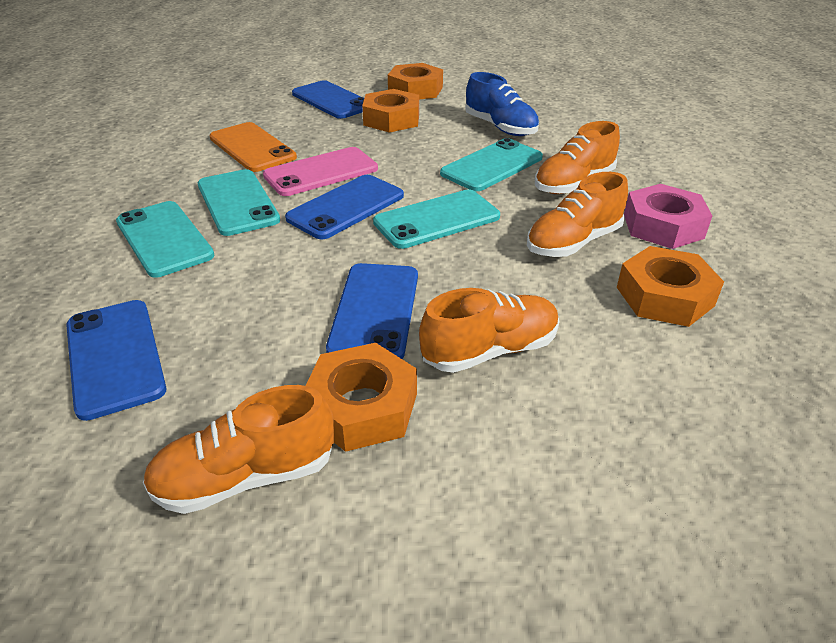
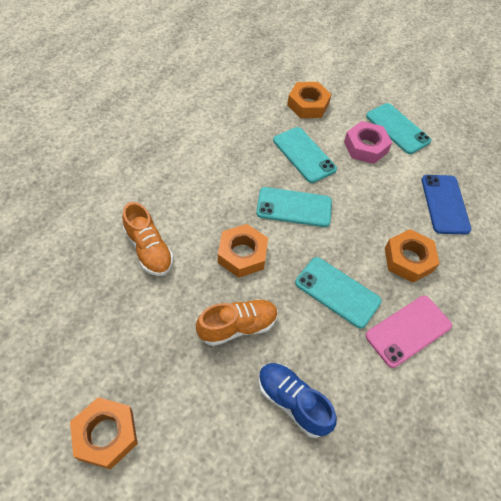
blue phone: 4 -> 1
orange phone: 1 -> 0
orange shoe: 4 -> 2

